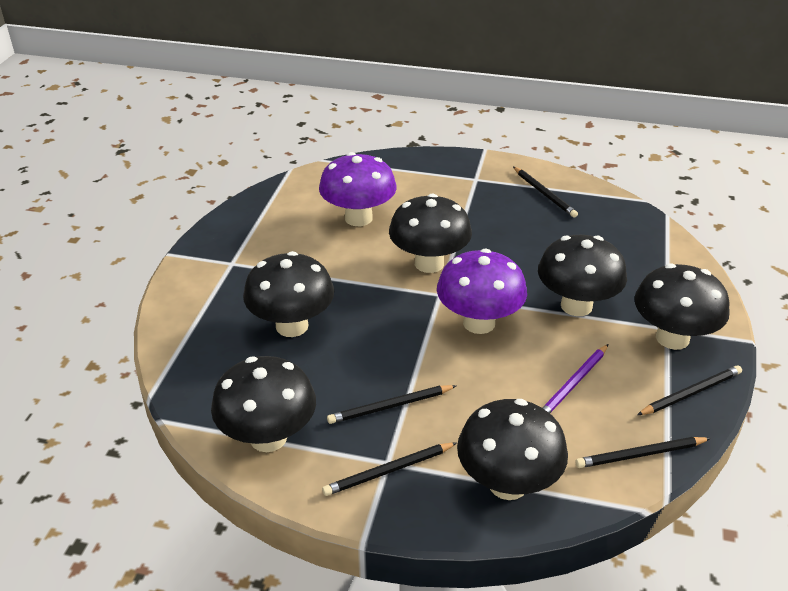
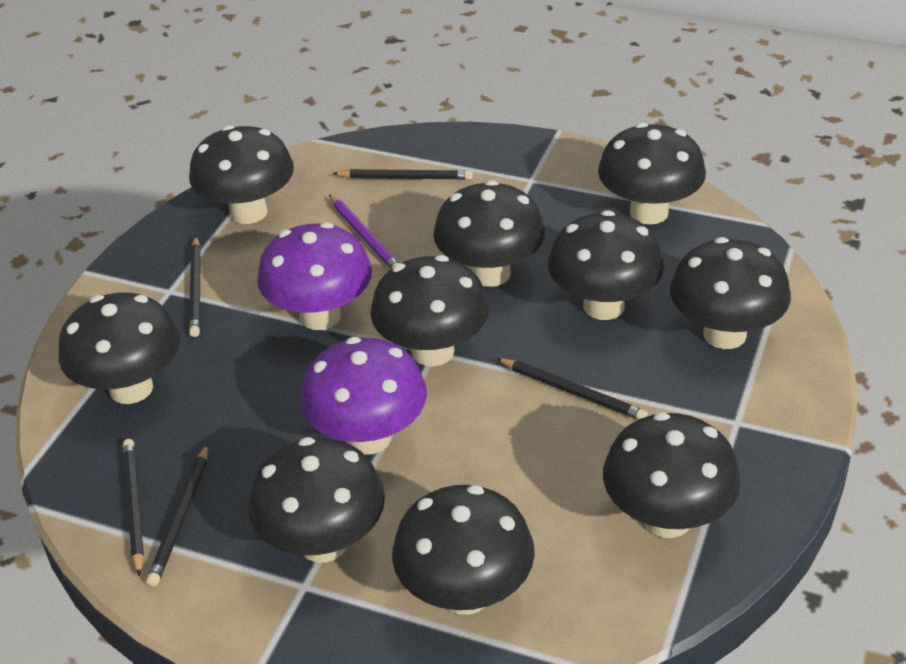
black mushroom: 6 -> 10

